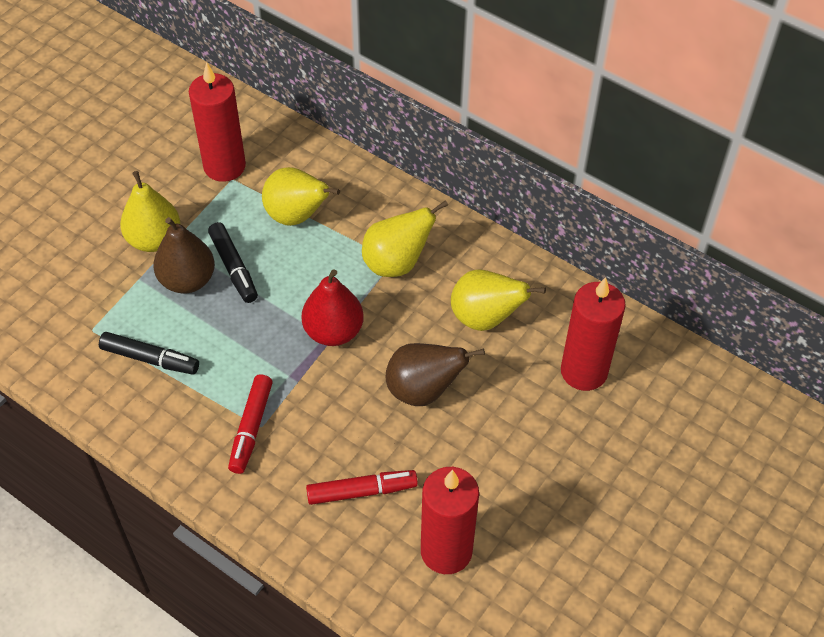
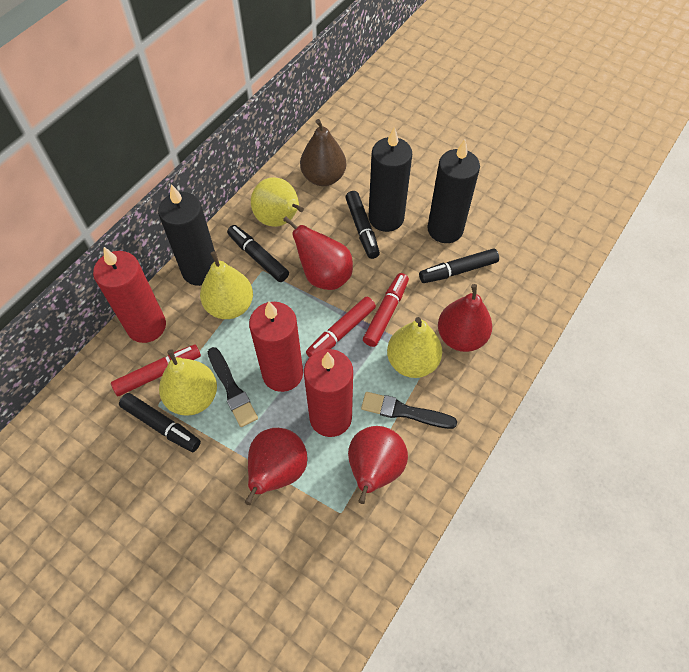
black brush: 0 -> 2
black candle: 0 -> 3
black marker: 2 -> 4
brown pear: 2 -> 1
red marker: 2 -> 3
red pear: 1 -> 4

